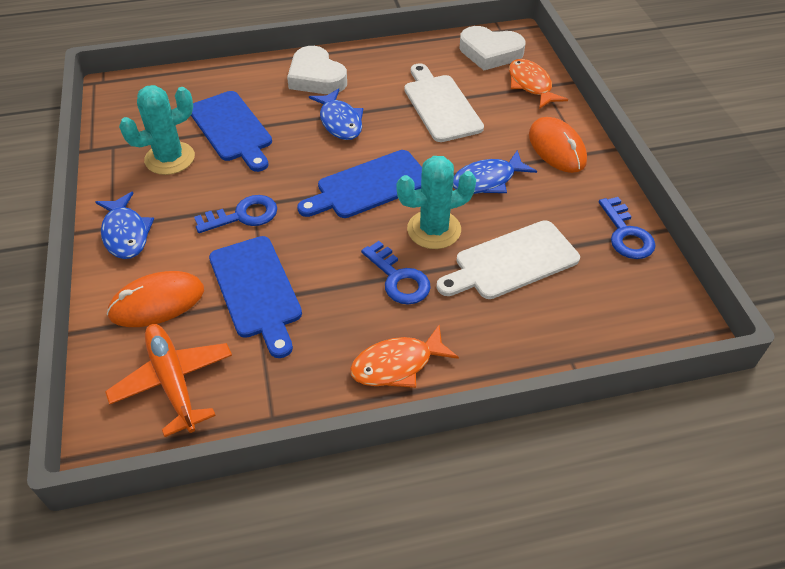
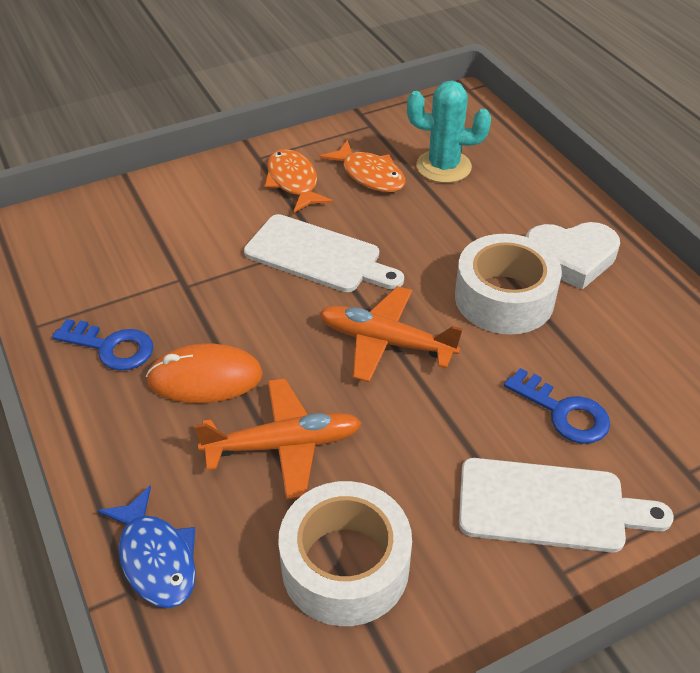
blue cutting board: 3 -> 0
blue fish: 3 -> 1
blue key: 3 -> 2
orange mouse: 2 -> 1
orange plane: 1 -> 2
turquoise cactus: 2 -> 1
white heart: 2 -> 1
white tape: 0 -> 2

